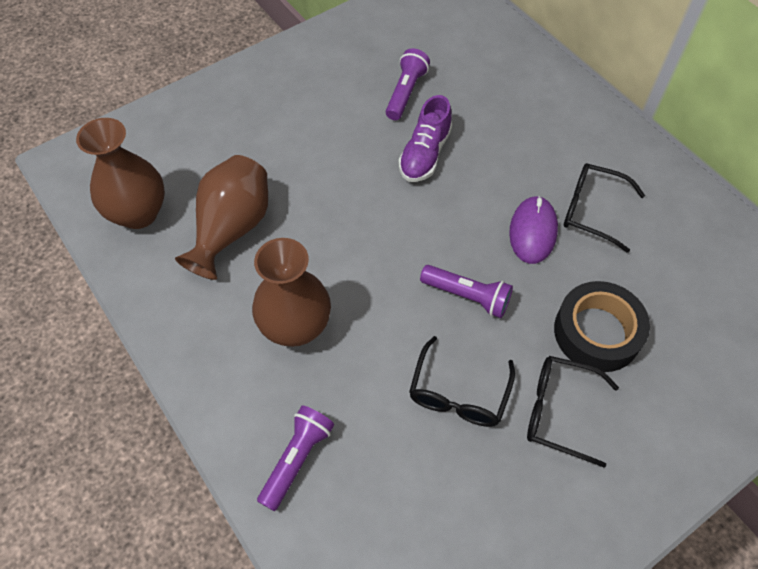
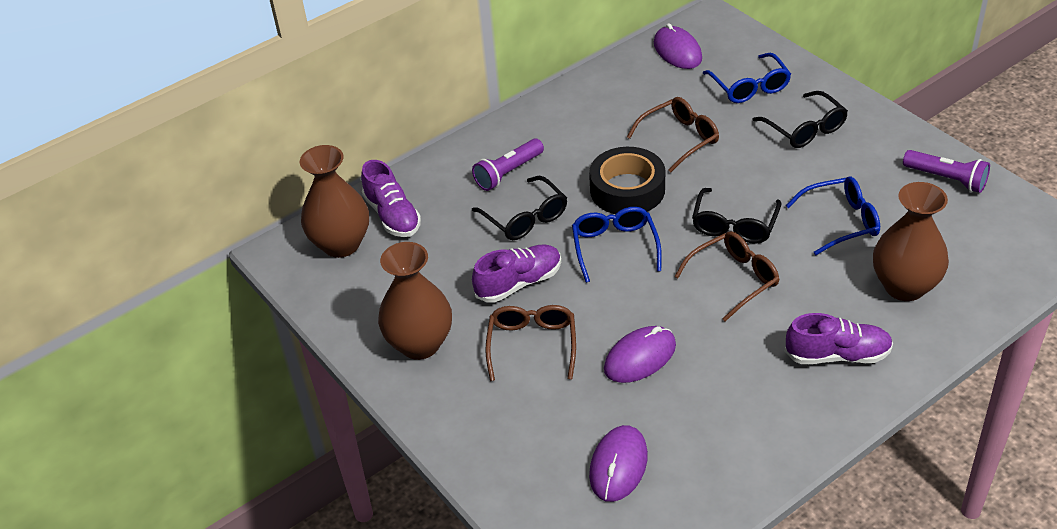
blue glasses: 0 -> 3
brown glasses: 0 -> 3
purple flashlight: 3 -> 2
purple mouse: 1 -> 3
purple shoe: 1 -> 3

